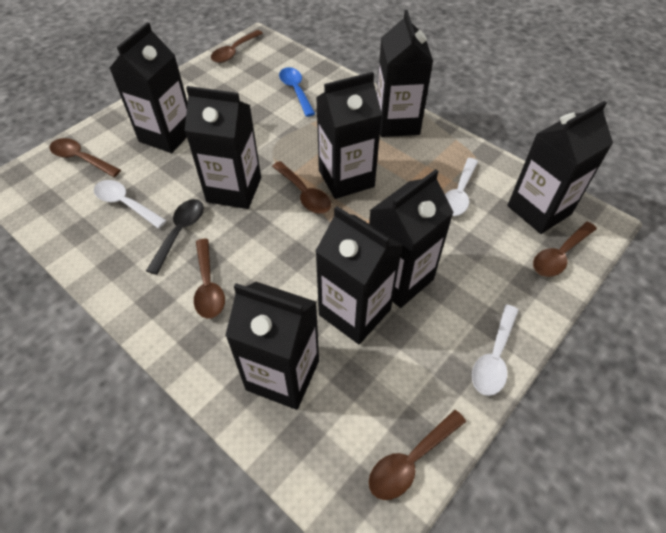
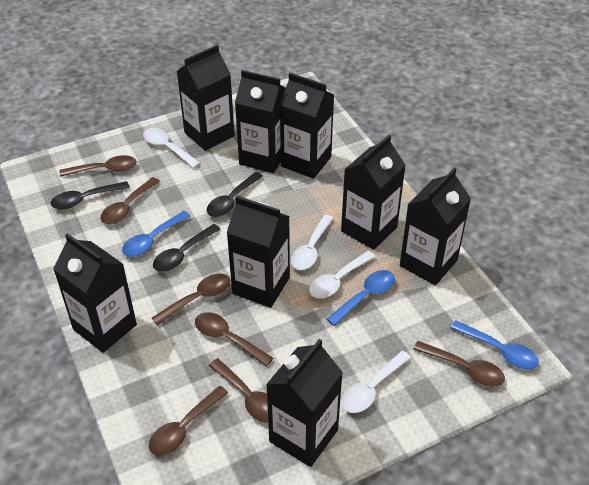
black spoon: 1 -> 3
blue spoon: 1 -> 3
brown spoon: 6 -> 7
white spoon: 3 -> 4

